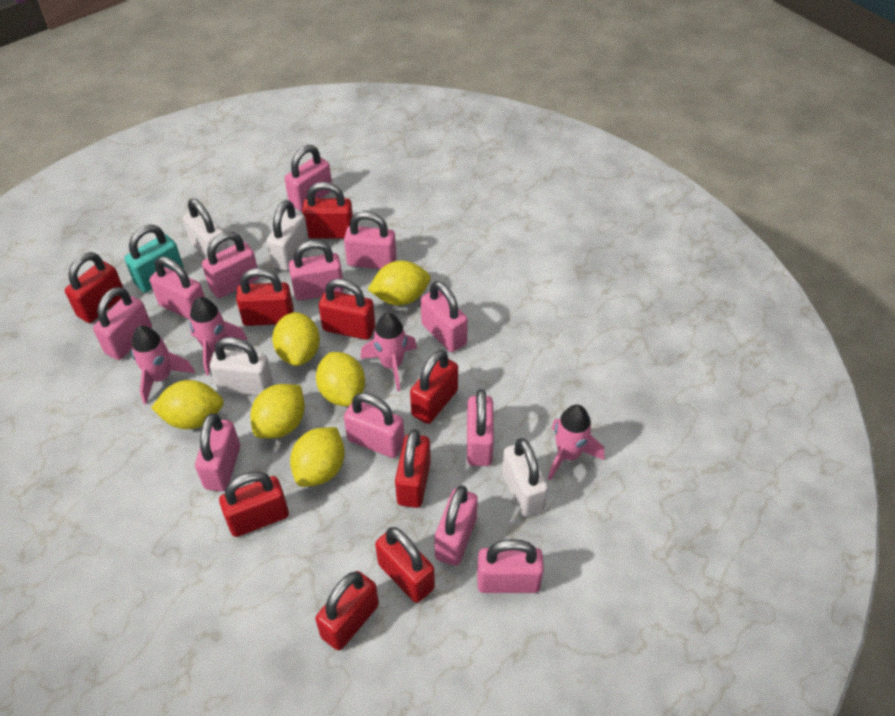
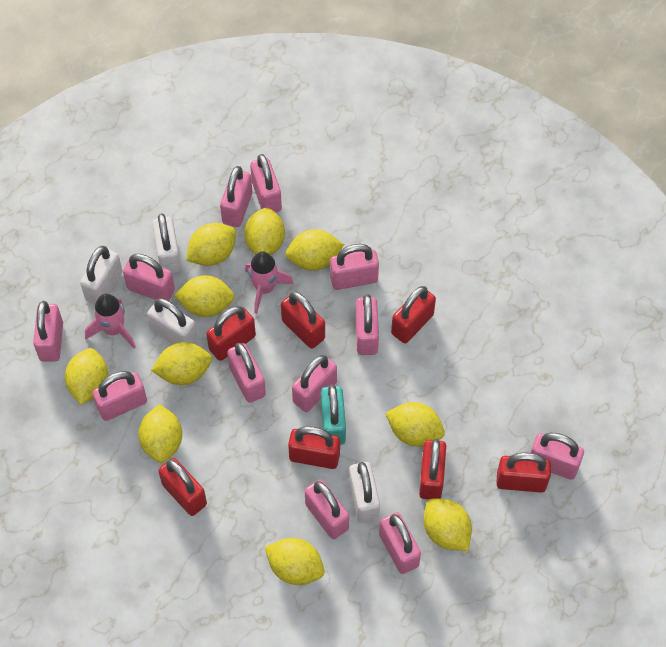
pink rocket: 4 -> 2
red padlock: 9 -> 7
yellow lemon: 6 -> 10

